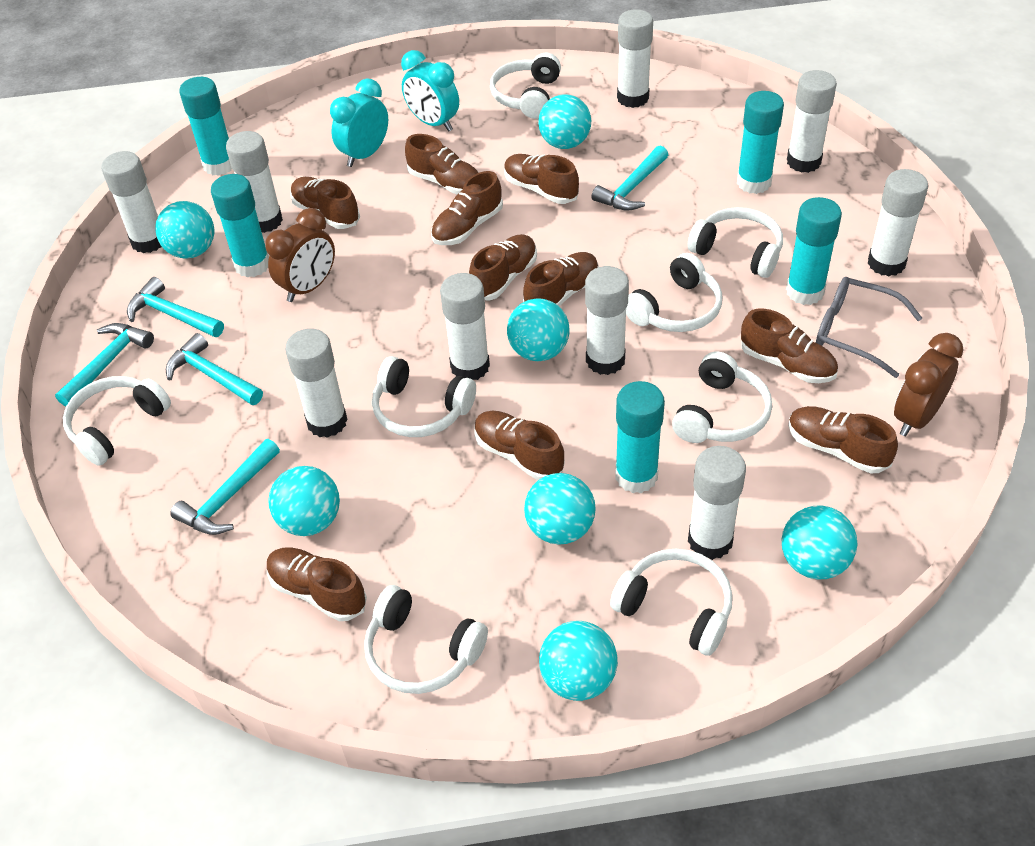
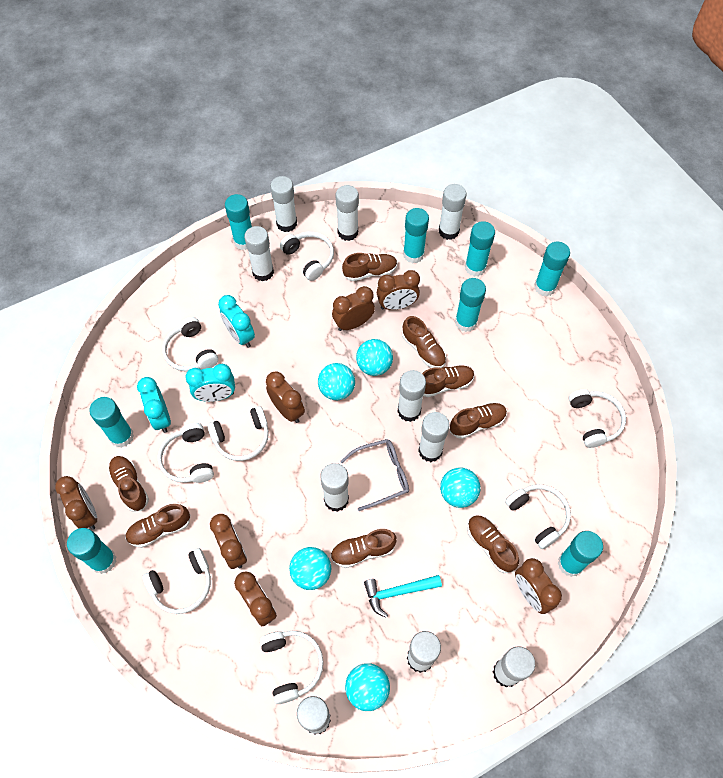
brown clock: 2 -> 7
brown shoe: 10 -> 8
turquoise ball: 7 -> 5
turquoise clock: 2 -> 3
turquoise glue stick: 5 -> 8
turquoise hammer: 5 -> 1
white glue stick: 9 -> 10

